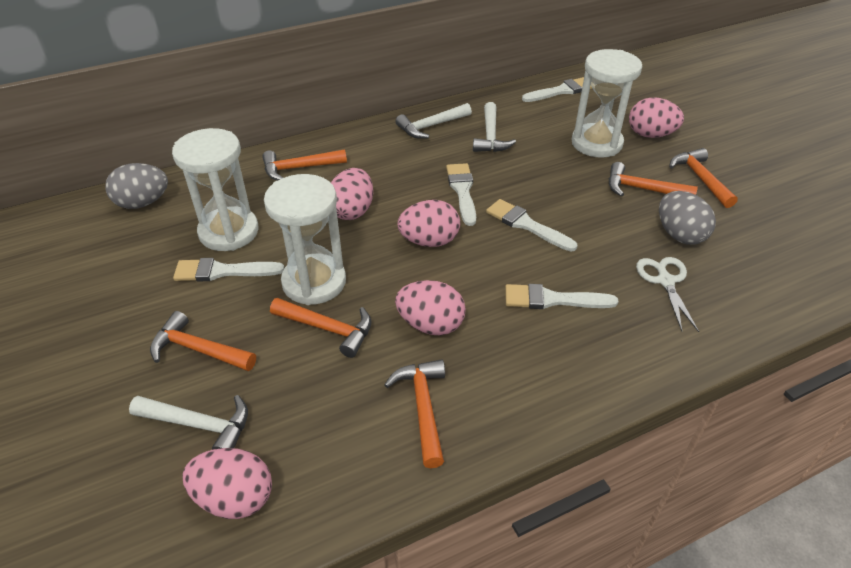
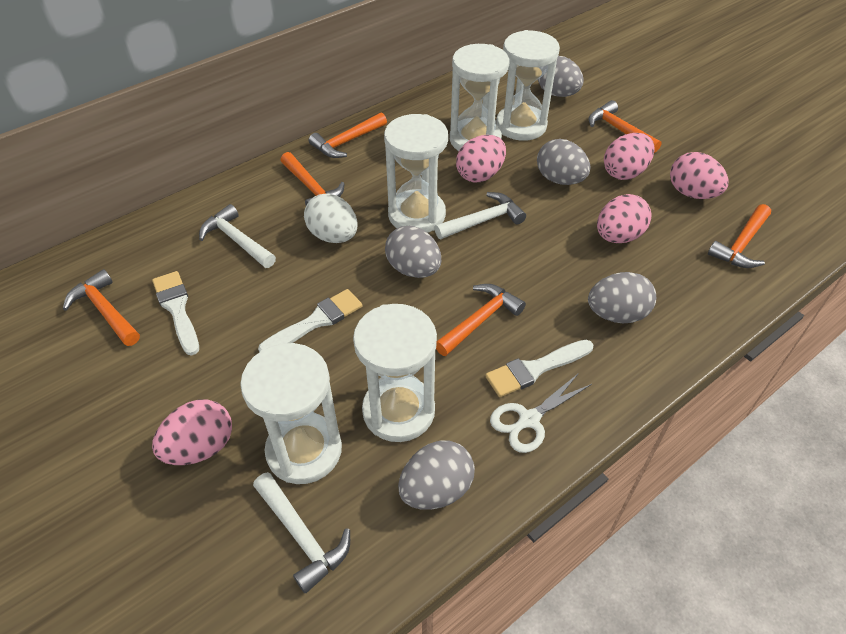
grey egg: 2 -> 5
white brush: 5 -> 3
white egg: 0 -> 1
white hourglass: 3 -> 5

